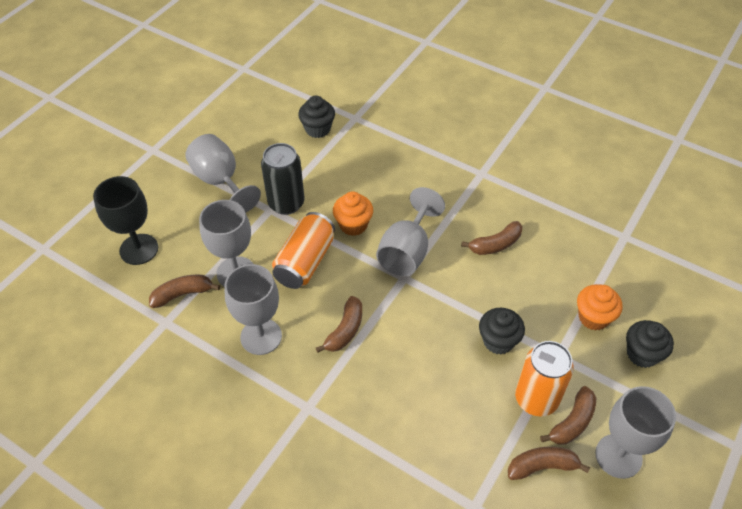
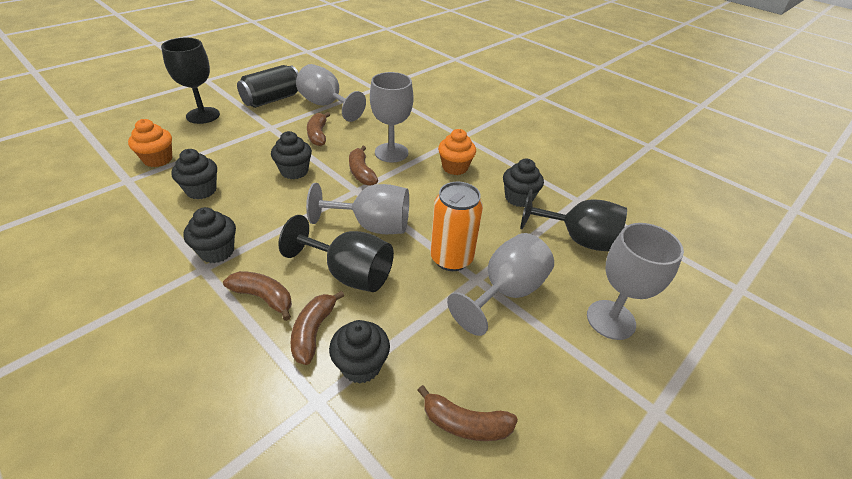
black cupcake: 3 -> 5
black goblet: 1 -> 3
orange can: 2 -> 1

